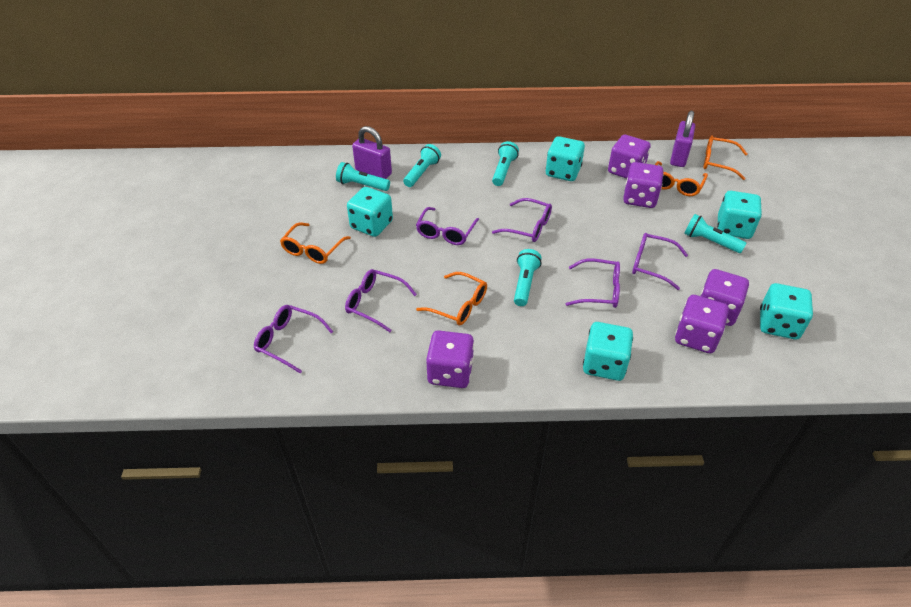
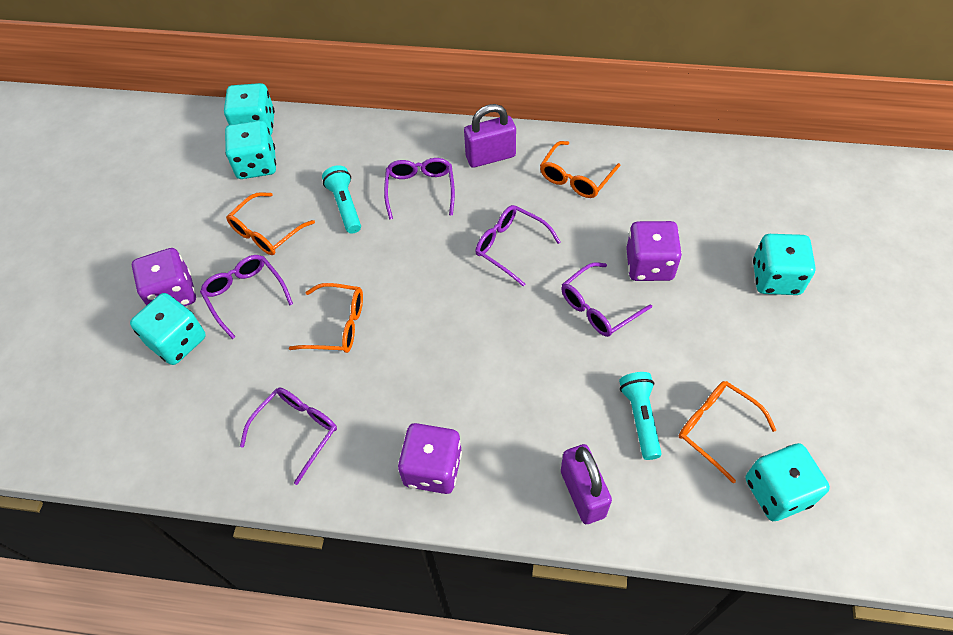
purple dice: 5 -> 3
purple glasses: 6 -> 5
turquoise flashlight: 5 -> 2

